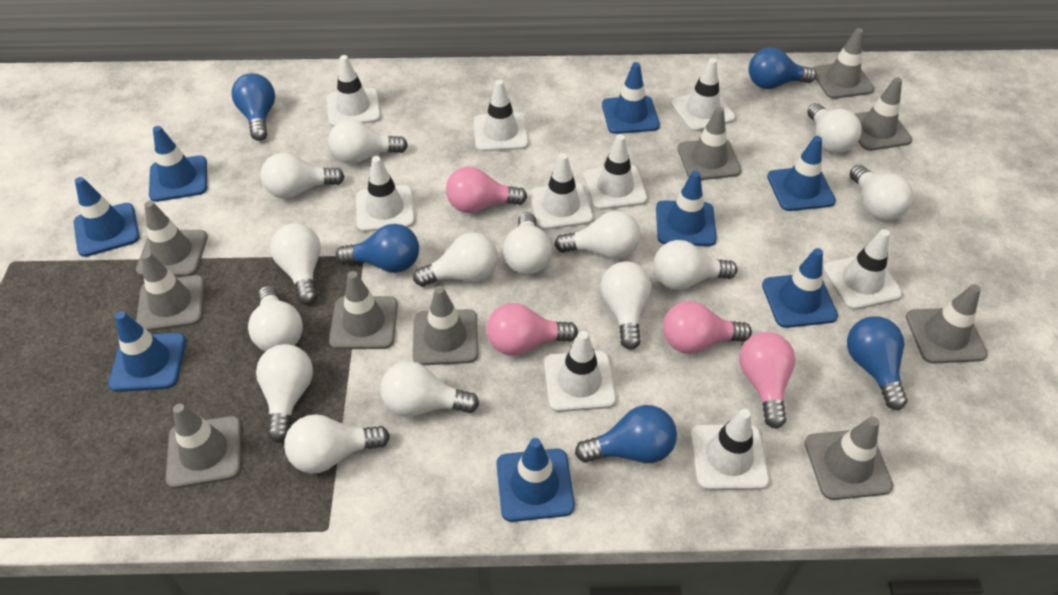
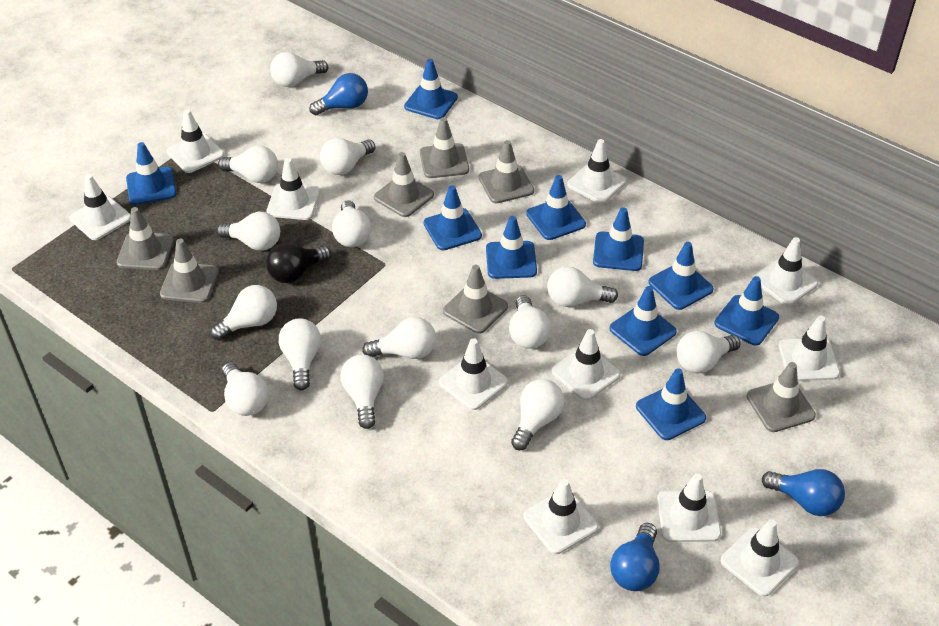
black light bulb: 0 -> 1
blue light bulb: 5 -> 3
blue traffic cone: 8 -> 10
grey traffic cone: 10 -> 7
pink light bulb: 4 -> 0
white traffic cone: 9 -> 11

